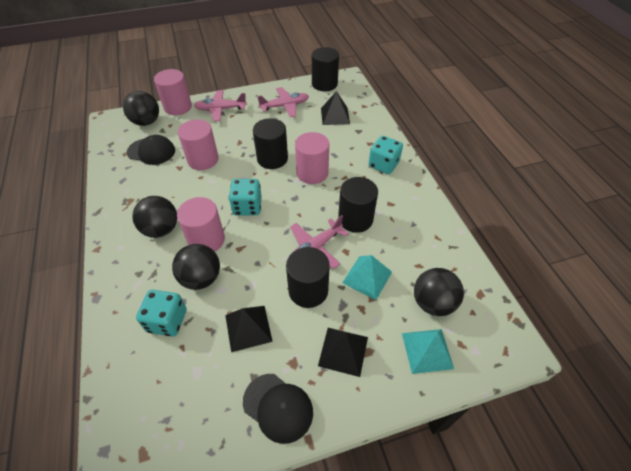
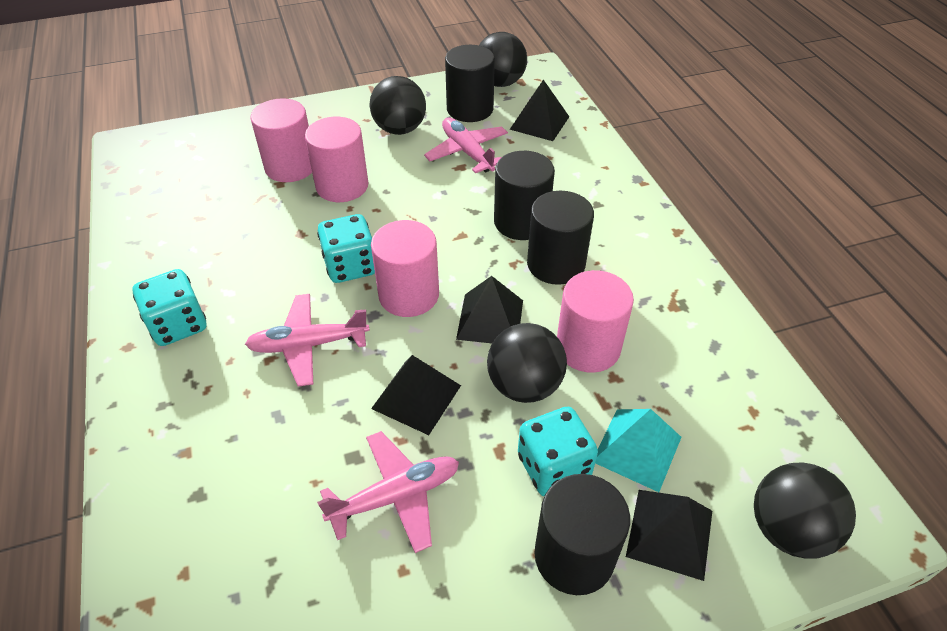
black cap: 2 -> 0
black pyramid: 3 -> 4
turquoise pyramid: 2 -> 1

